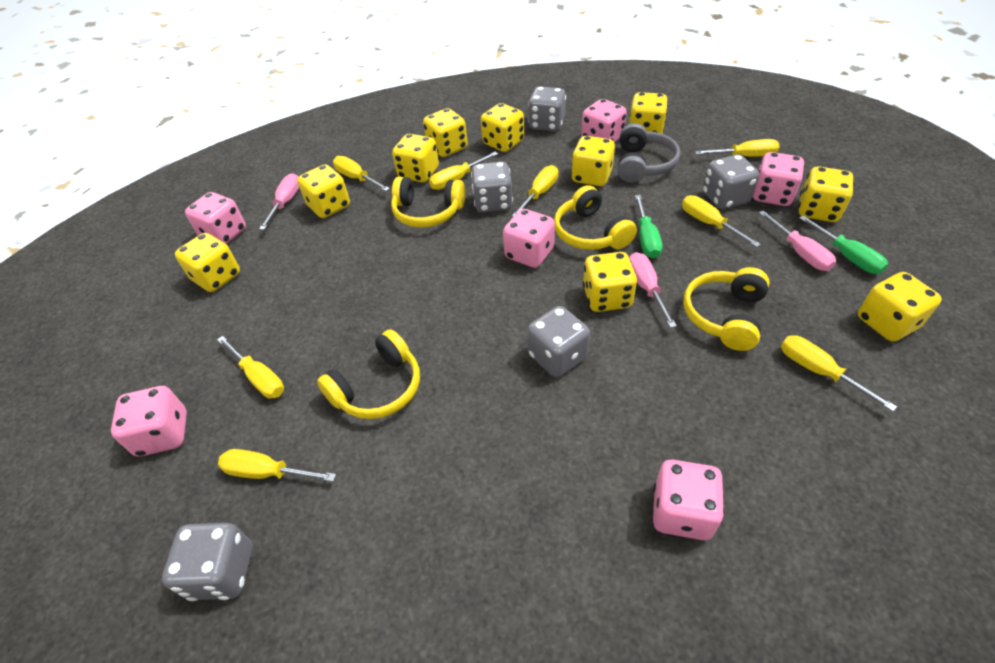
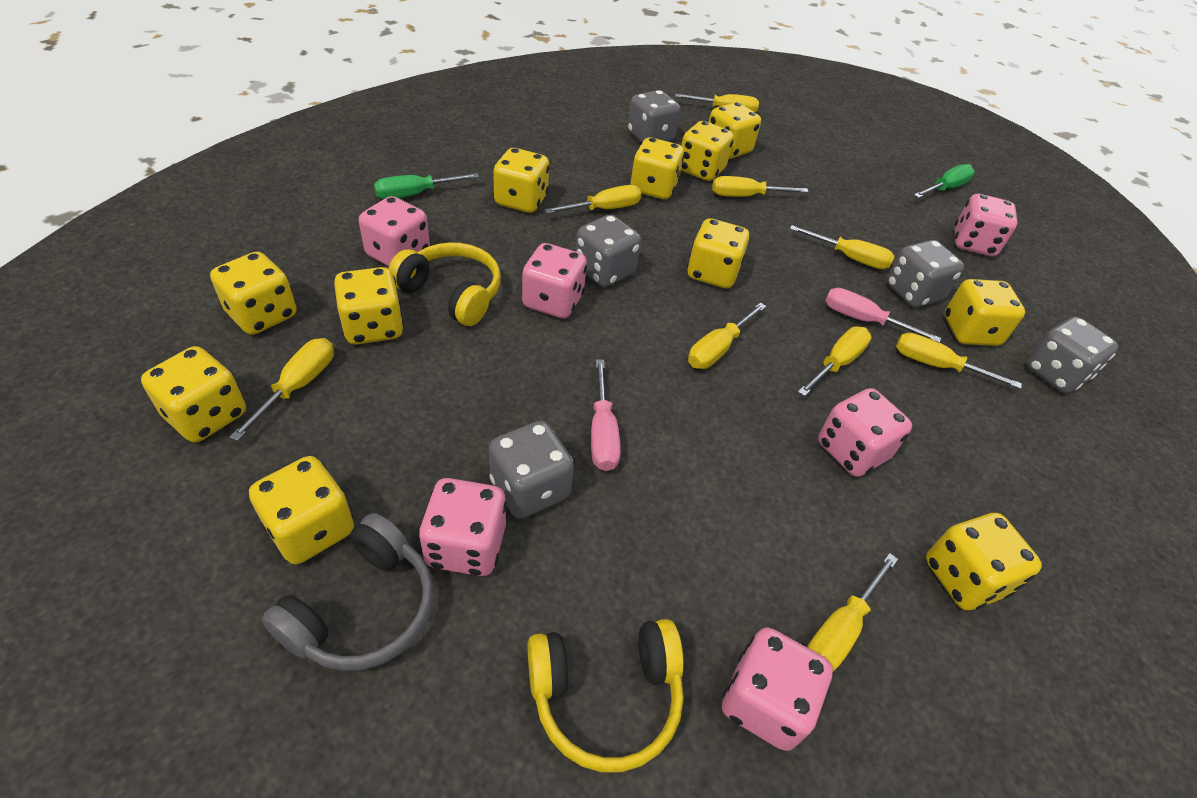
pink screwdriver: 3 -> 2
yellow dice: 10 -> 11
yellow headphones: 4 -> 2
yellow screwdriver: 8 -> 9

